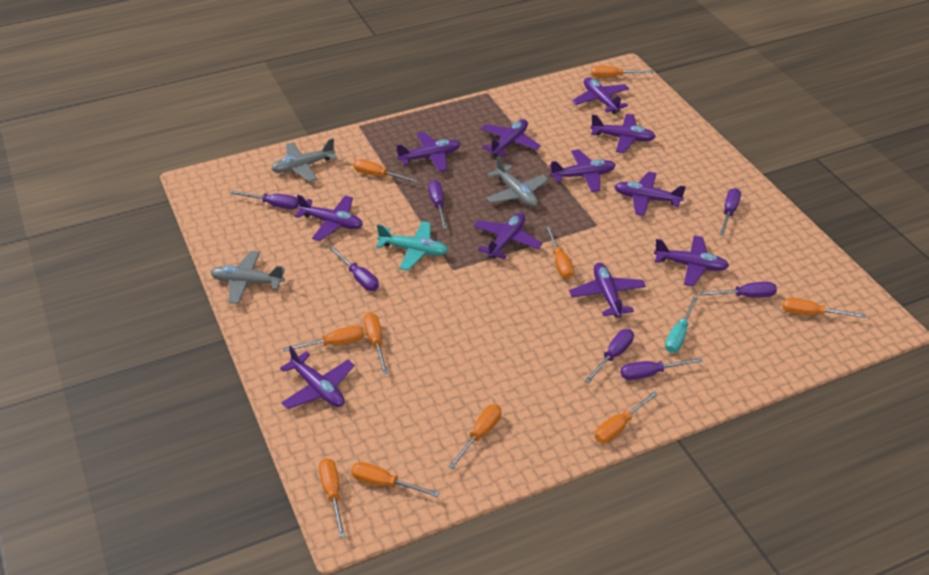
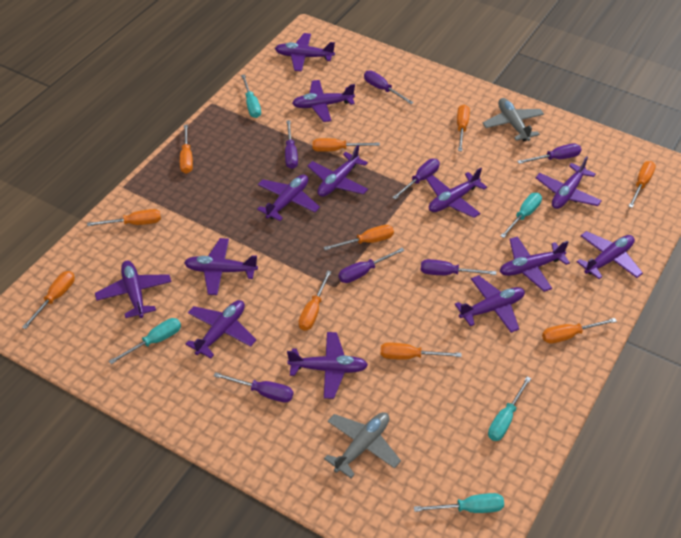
grey plane: 3 -> 2
purple plane: 11 -> 13
turquoise plane: 1 -> 0
turquoise screwdriver: 1 -> 5

